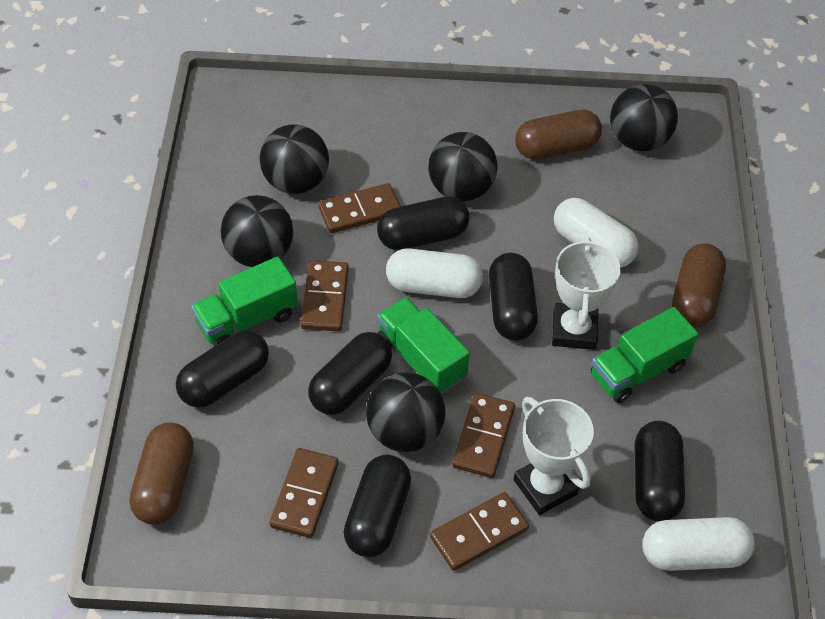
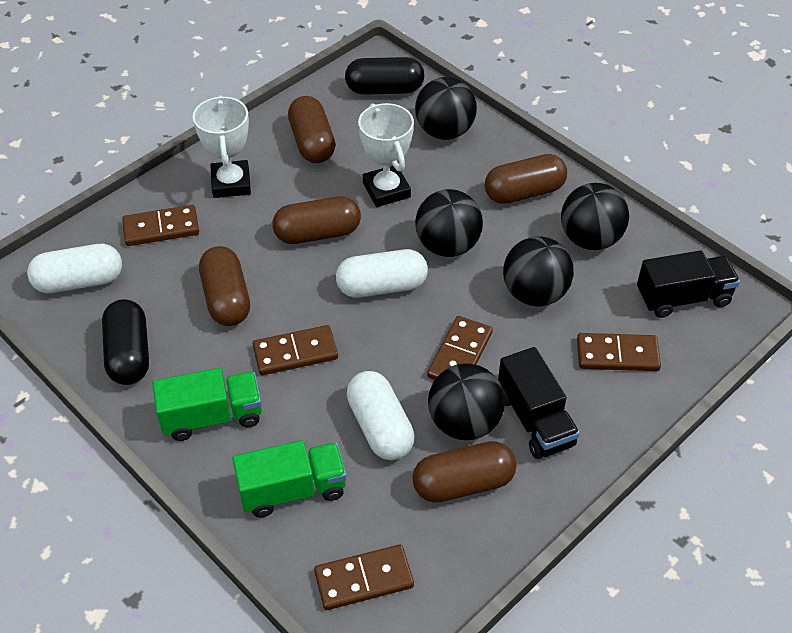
black capsule: 6 -> 2
black truck: 0 -> 2
brown capsule: 3 -> 5
green truck: 3 -> 2

